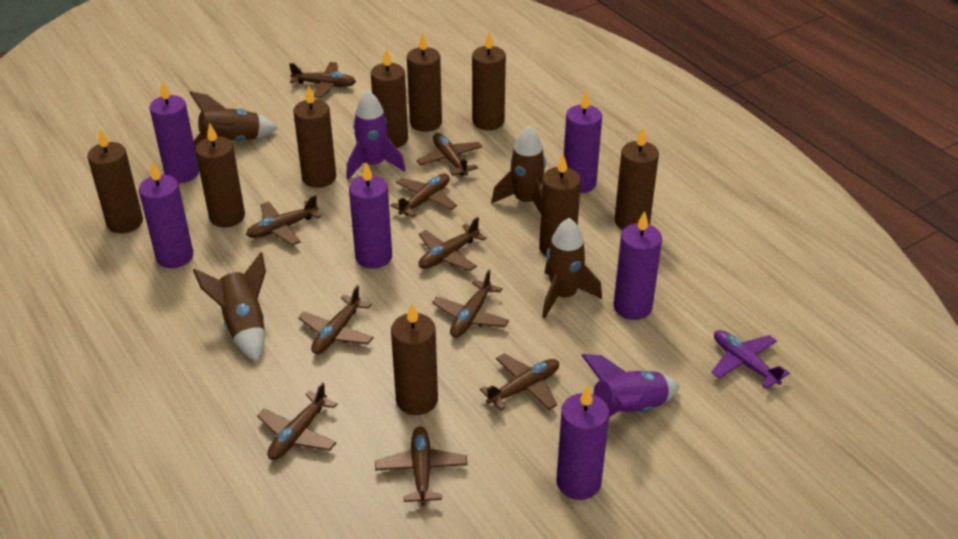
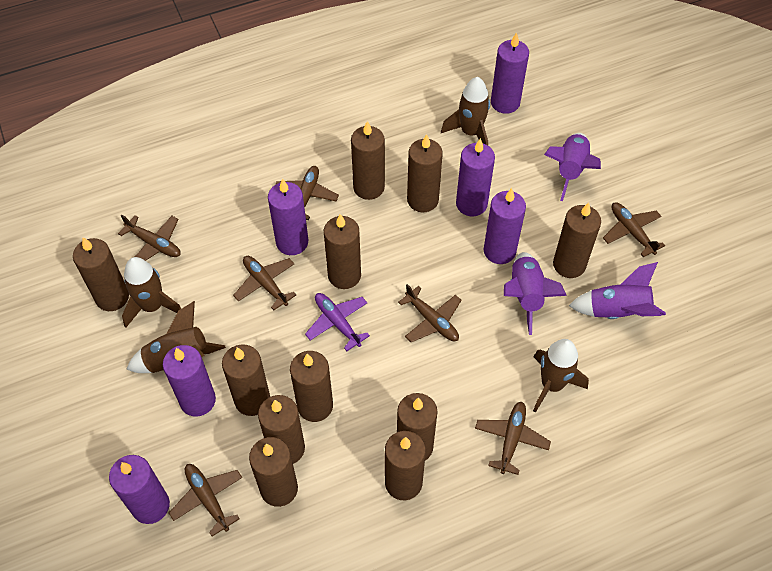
brown candle: 9 -> 11
brown plane: 10 -> 7
purple rocket: 2 -> 3

